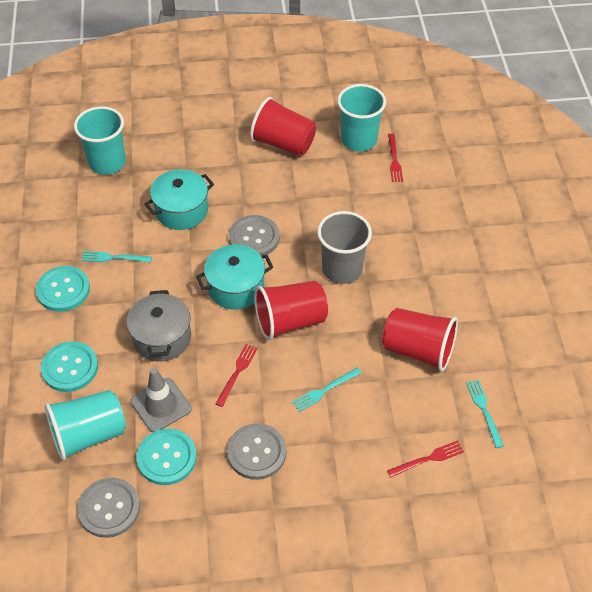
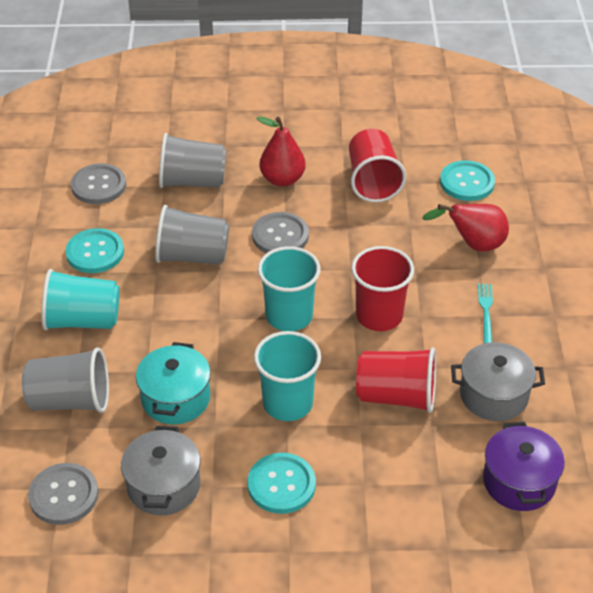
grey cup: 1 -> 3
grey pot: 1 -> 2
grey traffic cone: 1 -> 0
purple pot: 0 -> 1
red fork: 3 -> 0
red pear: 0 -> 2
turquoise fork: 3 -> 1
turquoise pot: 2 -> 1

